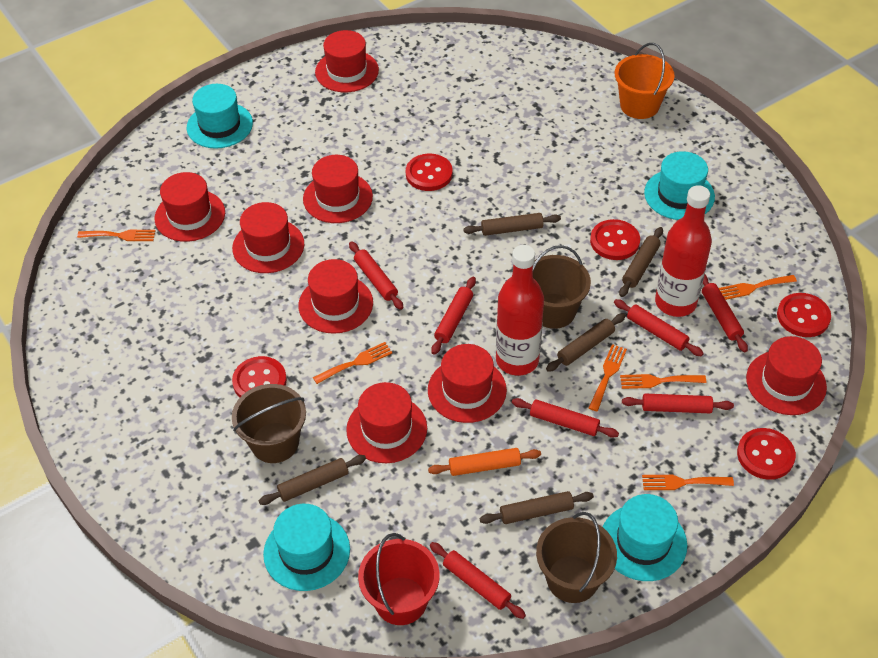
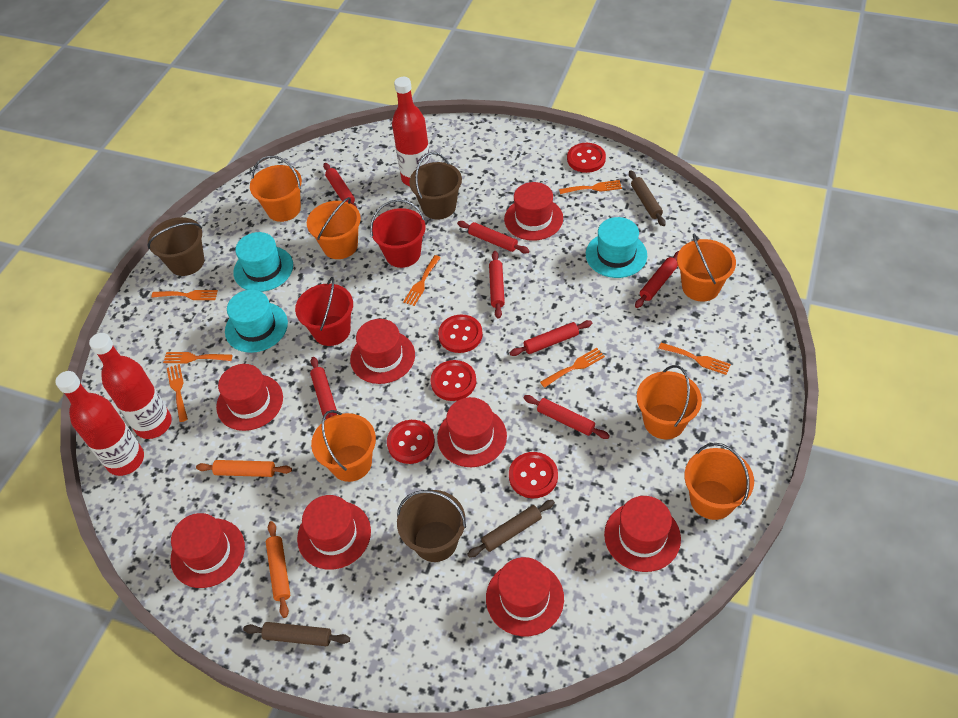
brown rolling pin: 5 -> 3
orange bucket: 1 -> 6
orange fork: 6 -> 7
orange rolling pin: 1 -> 2
red bottle: 2 -> 3
red bucket: 1 -> 2
turquoise hat: 4 -> 3

